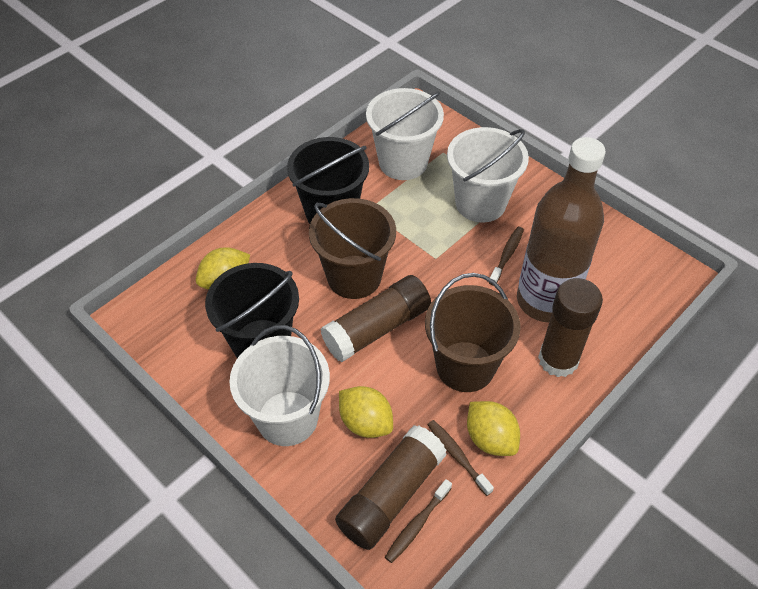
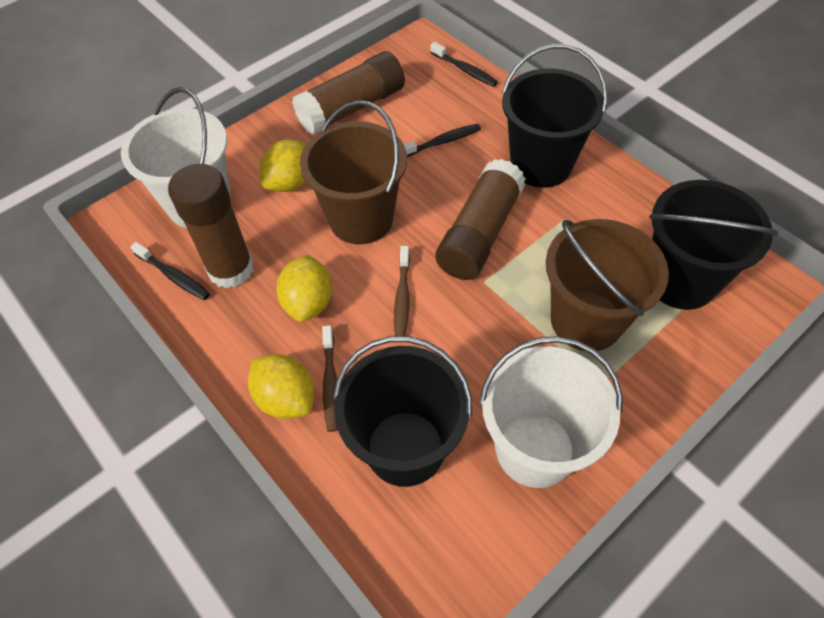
black bucket: 2 -> 3
black toothbrush: 0 -> 3
brown bottle: 1 -> 0
brown toothbrush: 3 -> 2
white bucket: 3 -> 2

